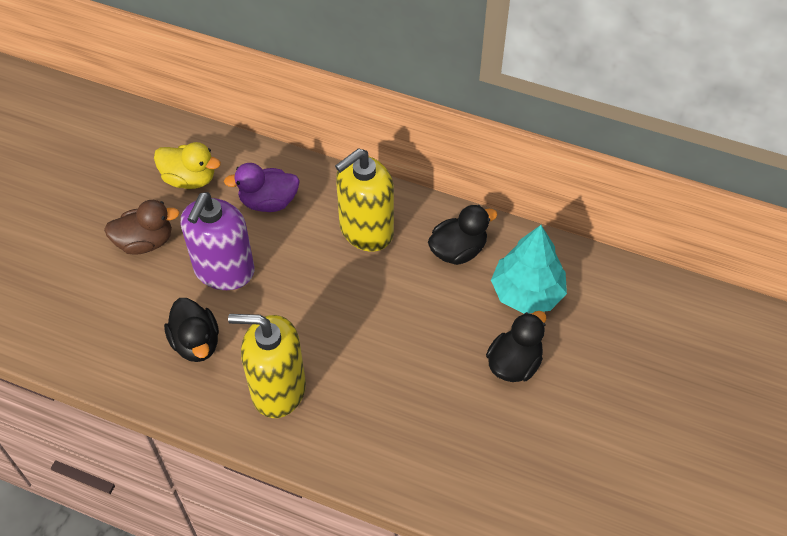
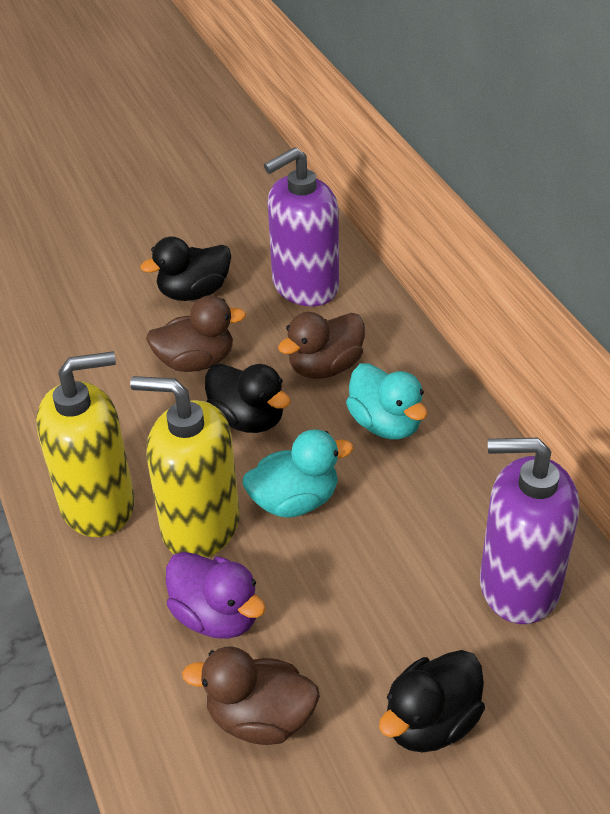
brown duck: 1 -> 3
purple soap dispenser: 1 -> 2
turquoise duck: 0 -> 2
turquoise tree: 1 -> 0
yellow duck: 1 -> 0

